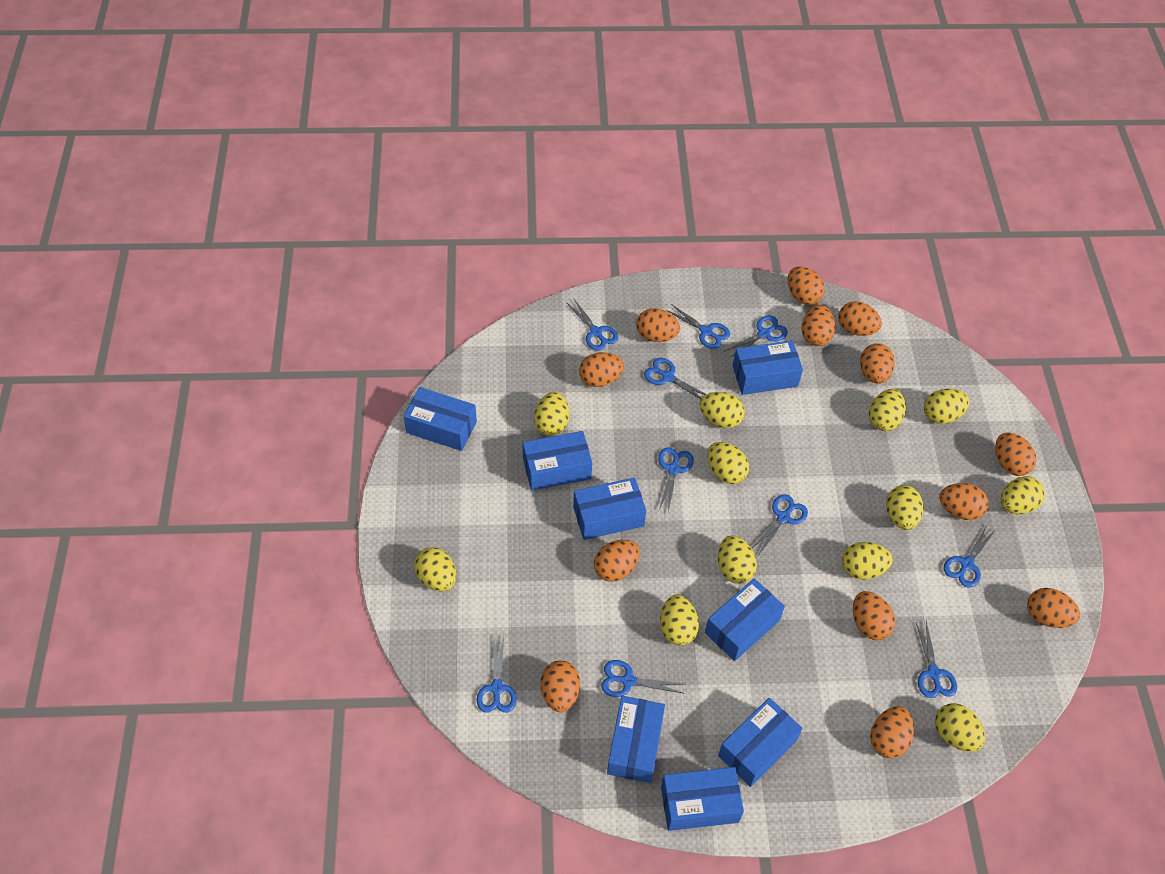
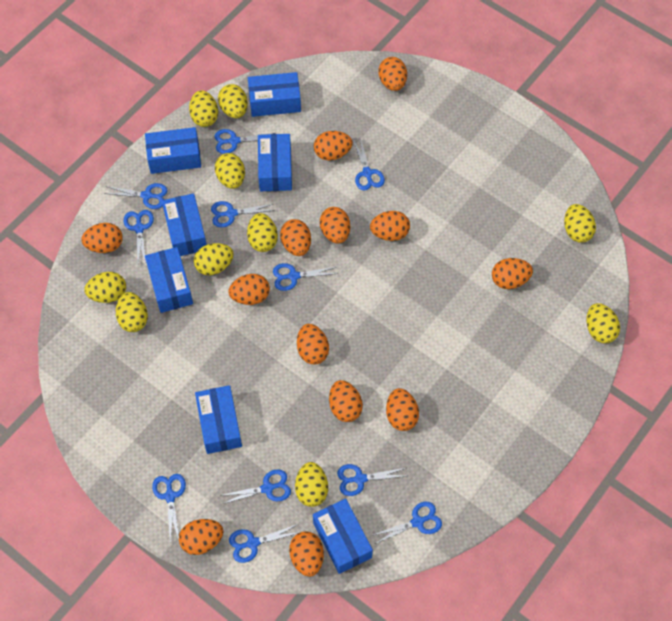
blue box: 8 -> 7
blue scissors: 10 -> 11
yellow egg: 12 -> 10

